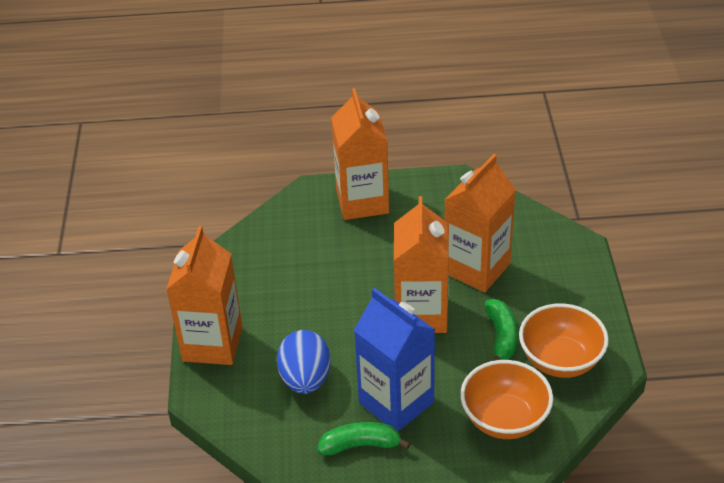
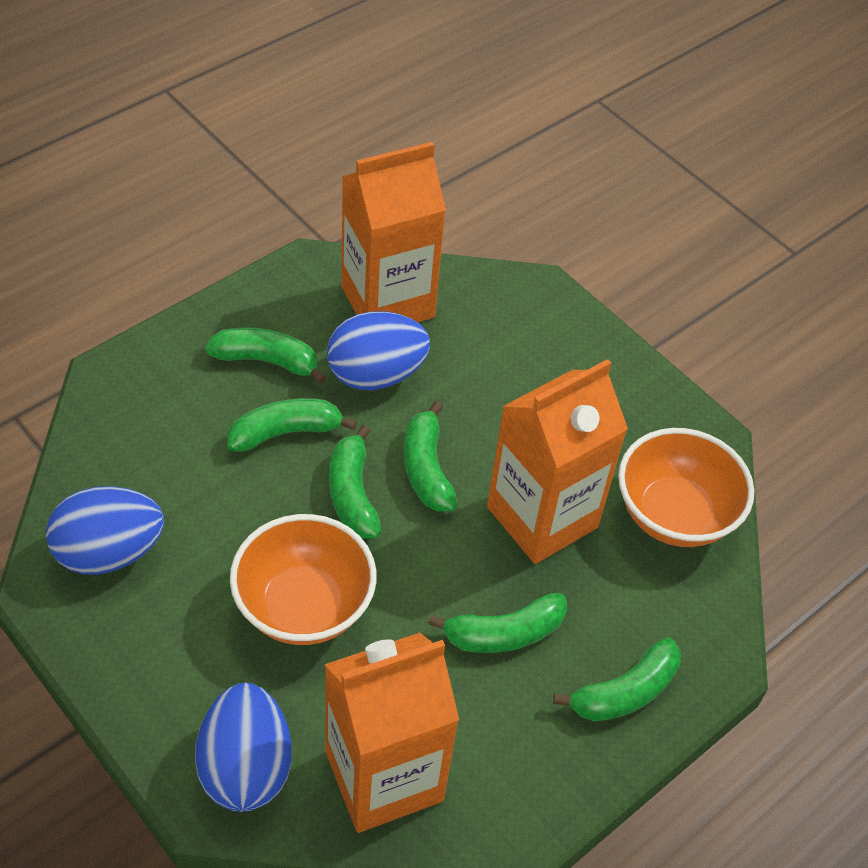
blue carton: 1 -> 0
blue egg: 1 -> 3
green banana: 2 -> 6
orange carton: 4 -> 3

